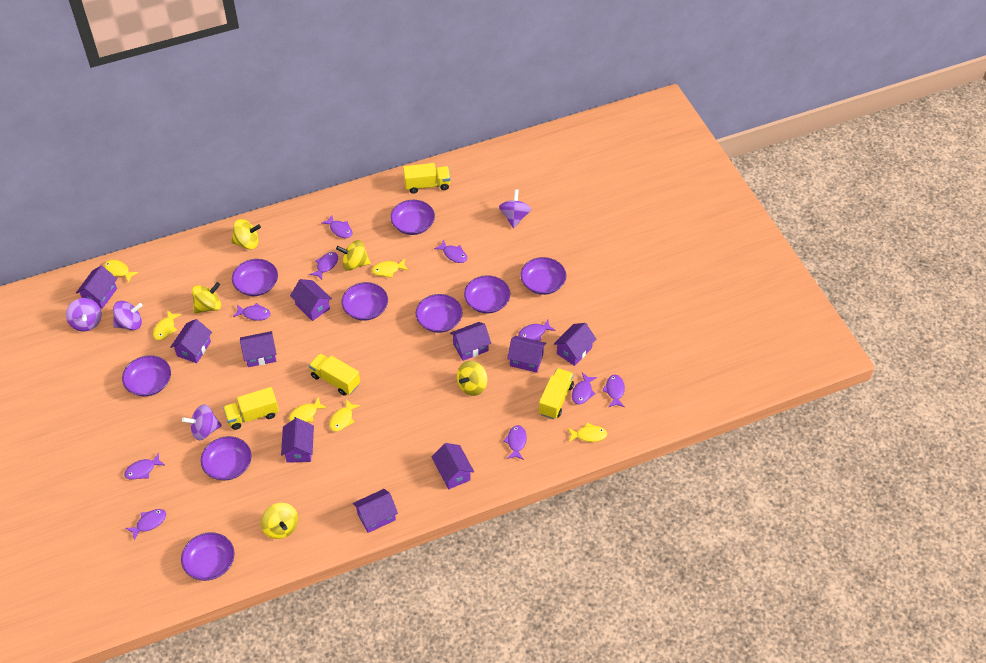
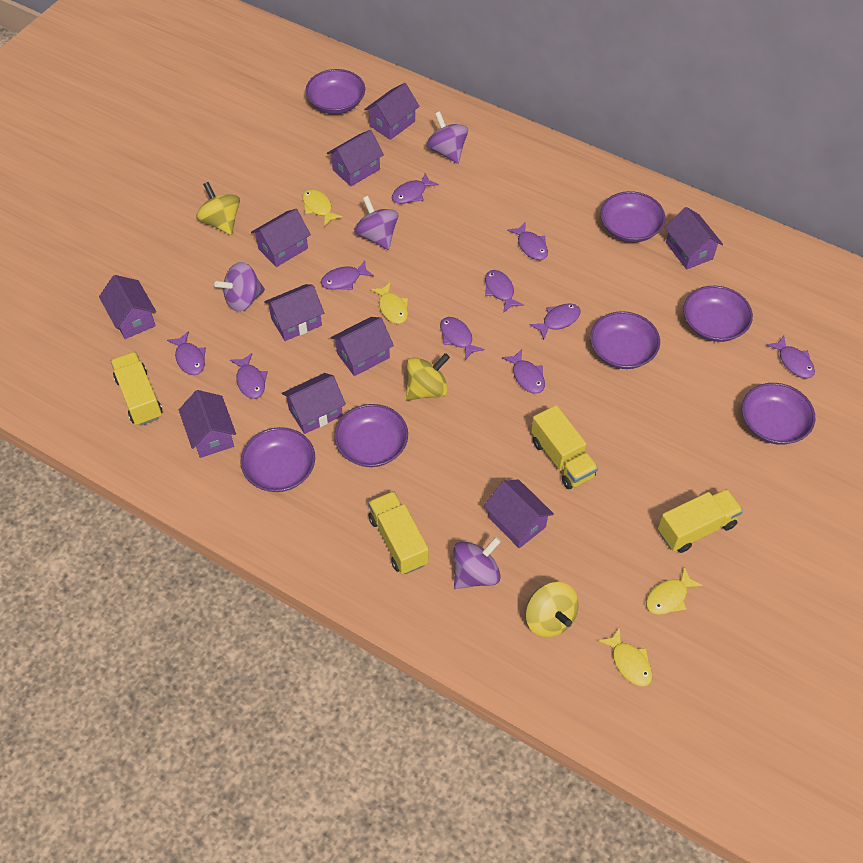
purple bowl: 9 -> 7
yellow fish: 6 -> 4
yellow spinning top: 5 -> 3

